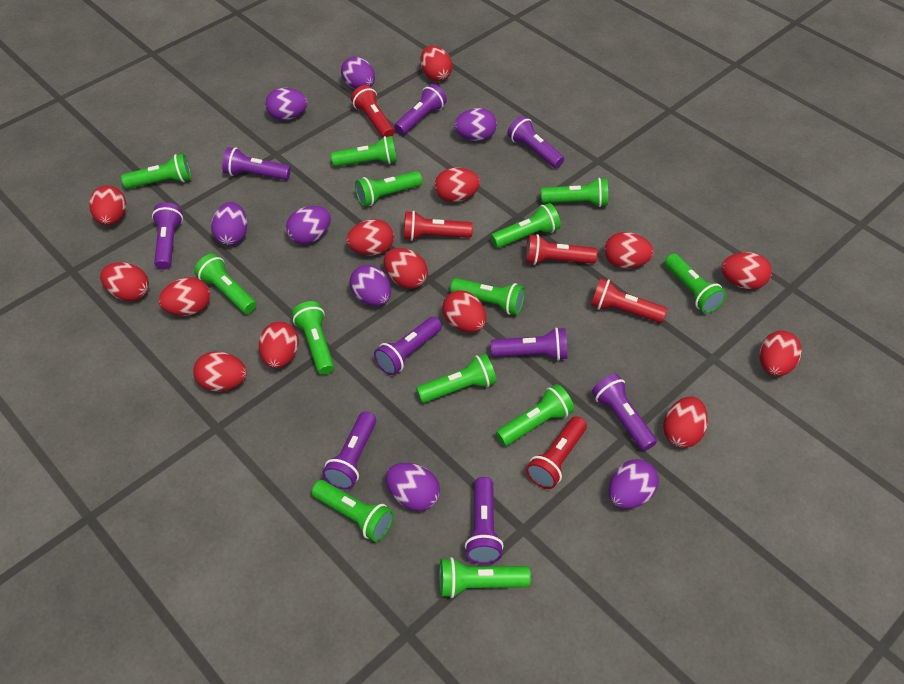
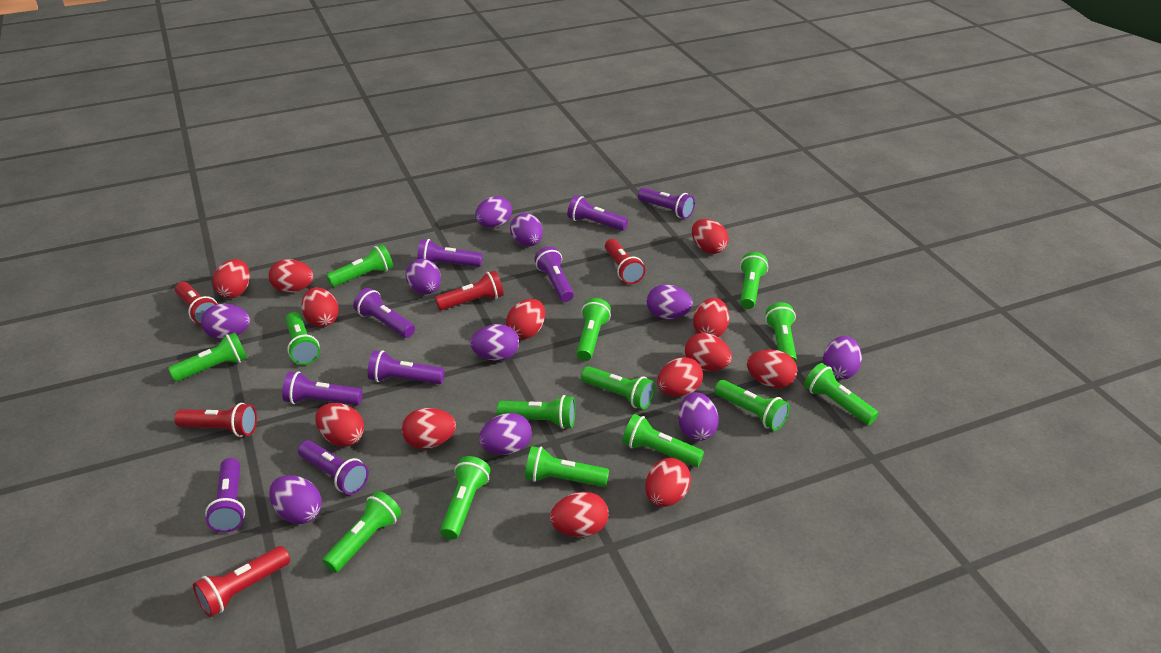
green flashlight: 13 -> 14
purple egg: 8 -> 10
red egg: 14 -> 13

